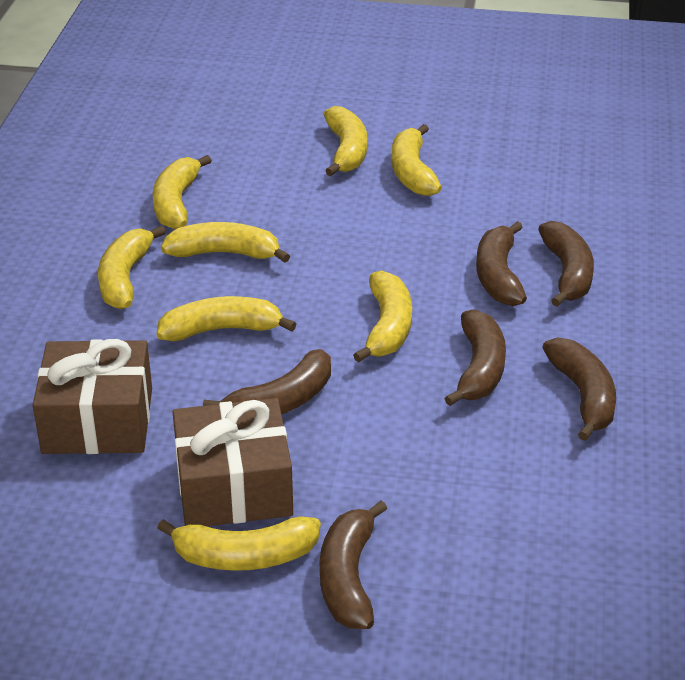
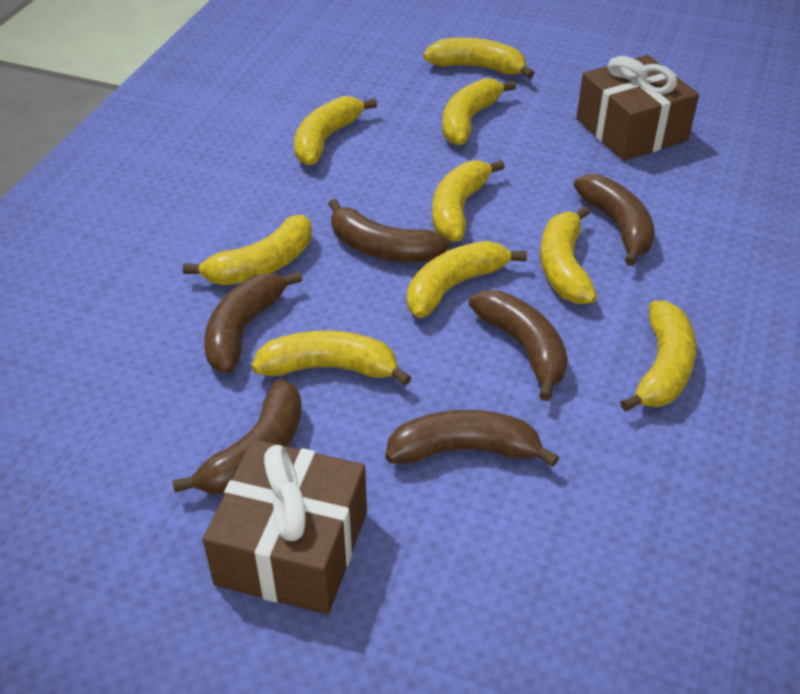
yellow banana: 8 -> 9

